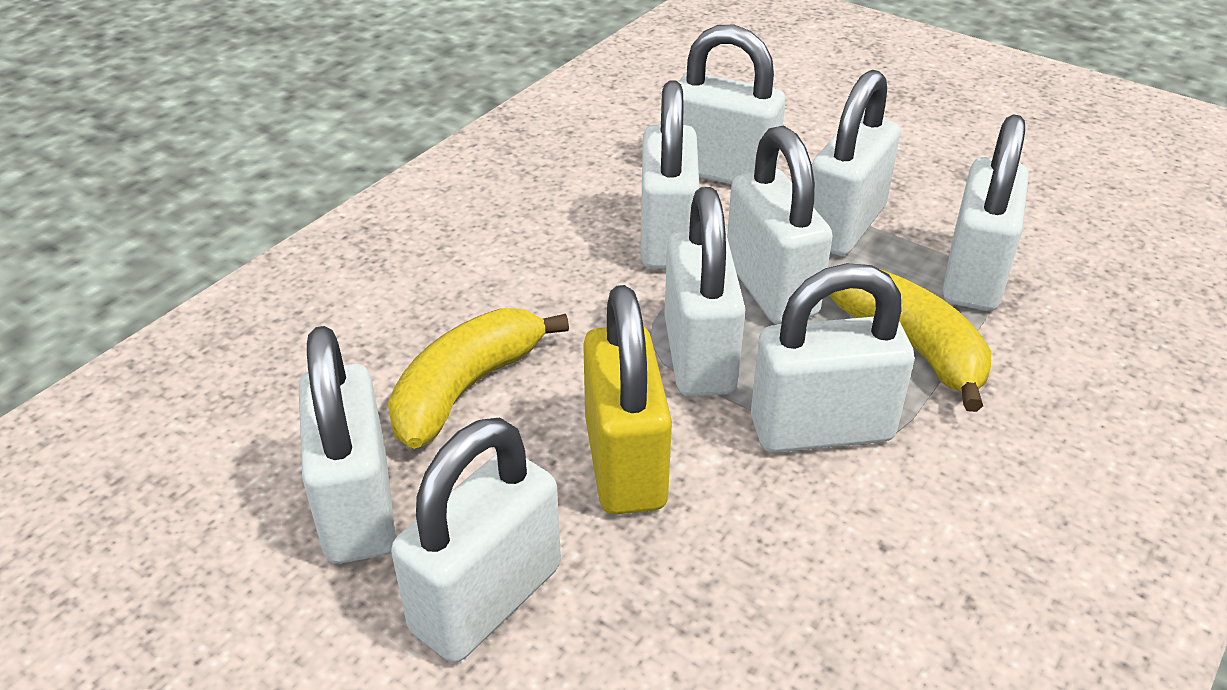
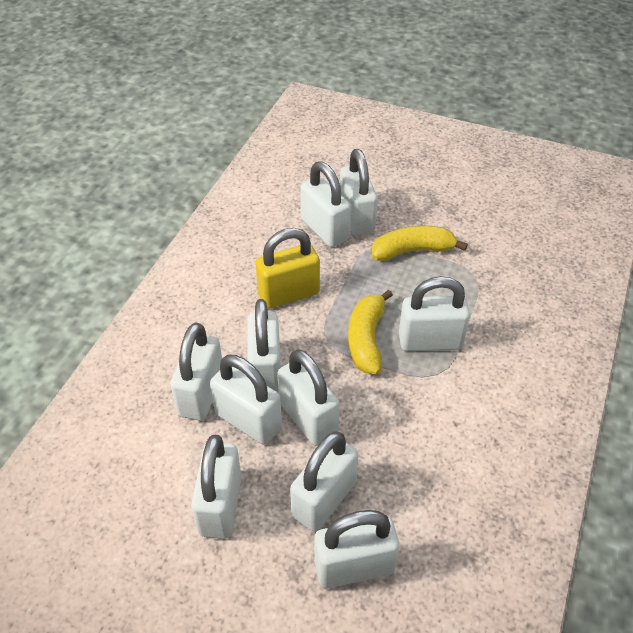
white padlock: 9 -> 10

